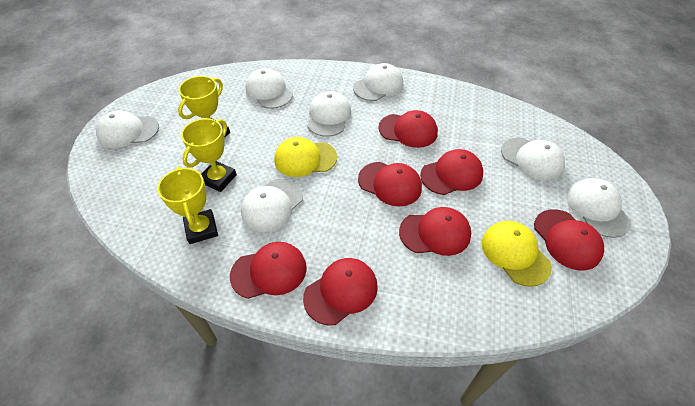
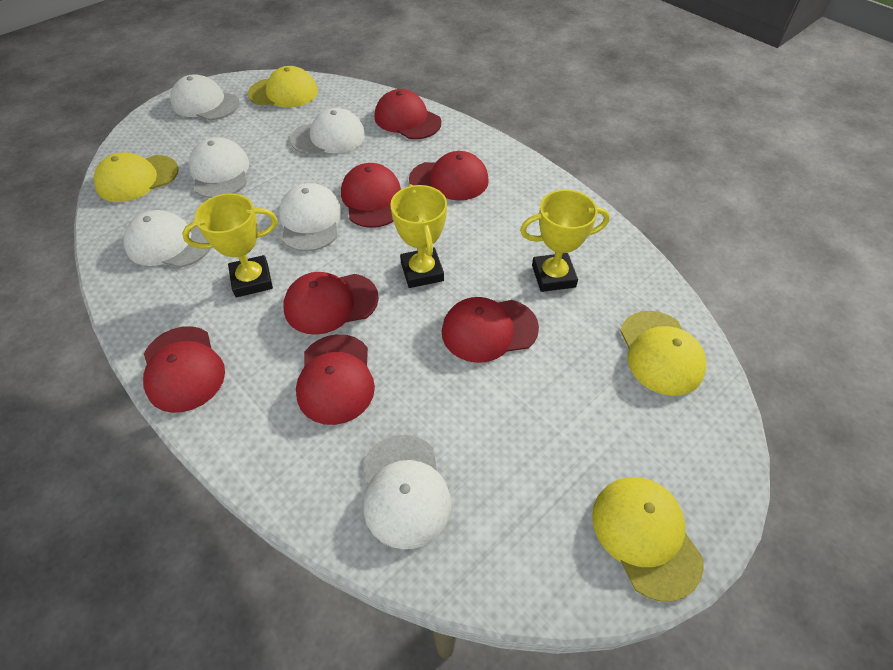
white cap: 7 -> 6
yellow cap: 2 -> 4

